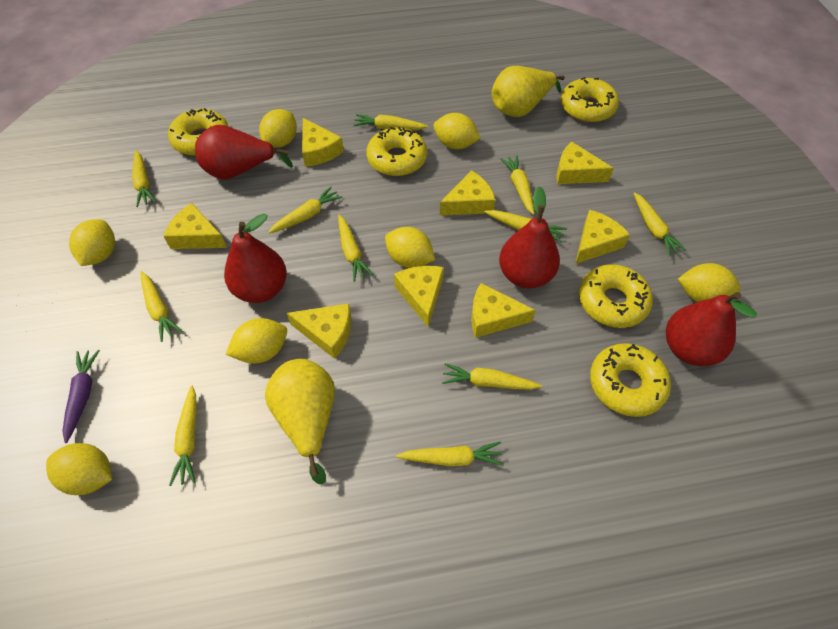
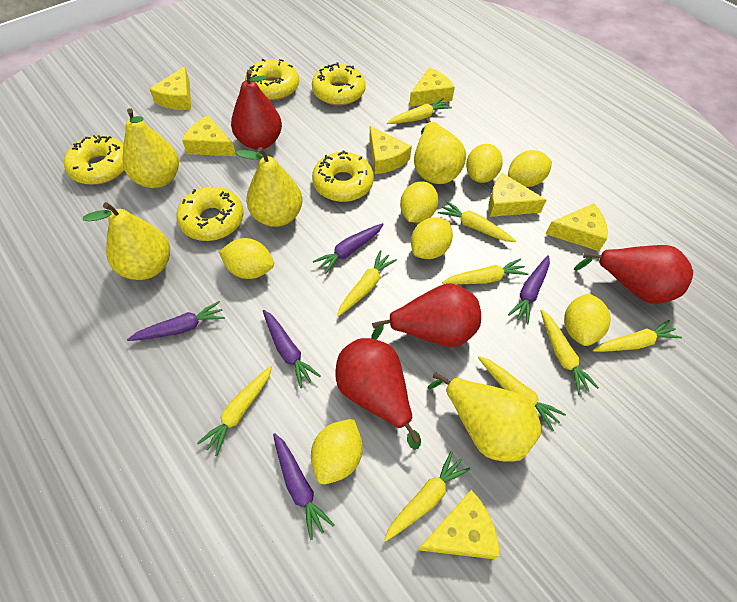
purple carrot: 1 -> 5
yellow carrot: 11 -> 9
yellow cheese: 8 -> 7
yellow pear: 2 -> 5

